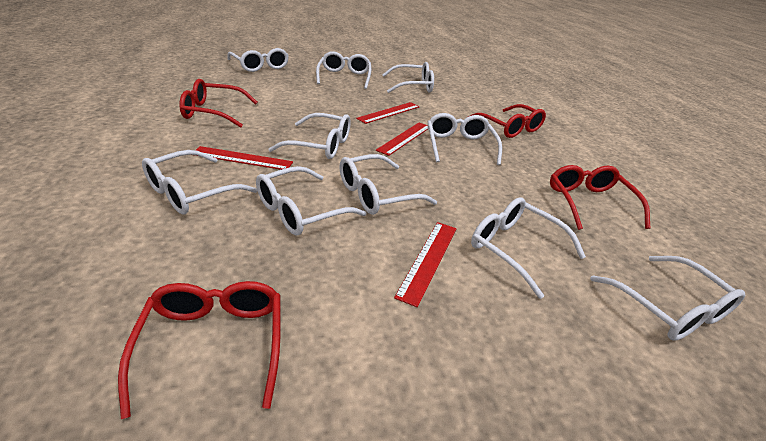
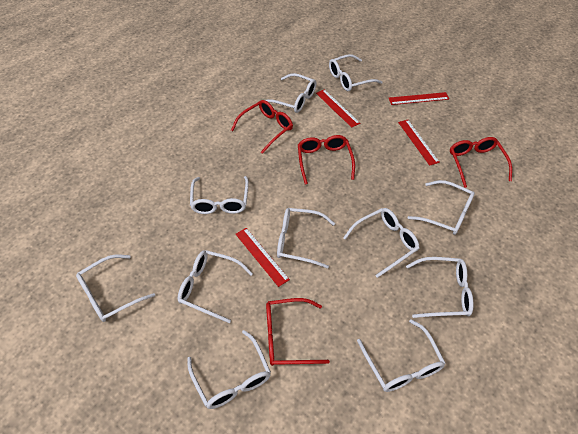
white glasses: 10 -> 11

